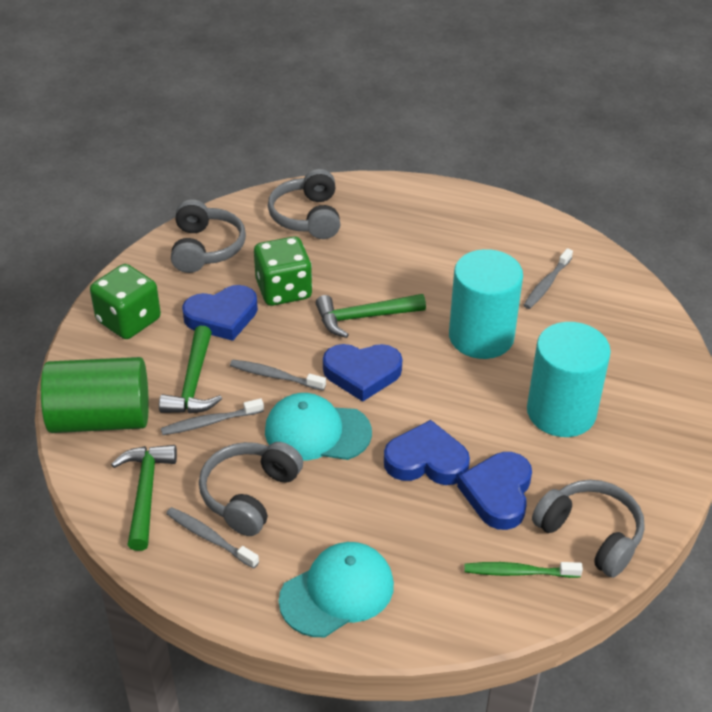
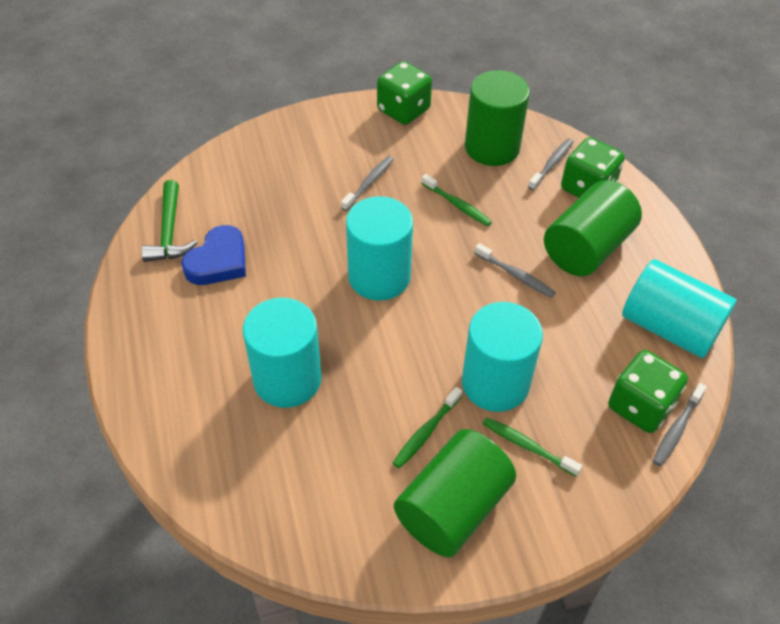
blue heart: 4 -> 1
green cylinder: 1 -> 3
green dice: 2 -> 3
green hammer: 3 -> 1
green toothbrush: 1 -> 3
grey headphones: 4 -> 0
turquoise cap: 2 -> 0
turquoise cylinder: 2 -> 4

